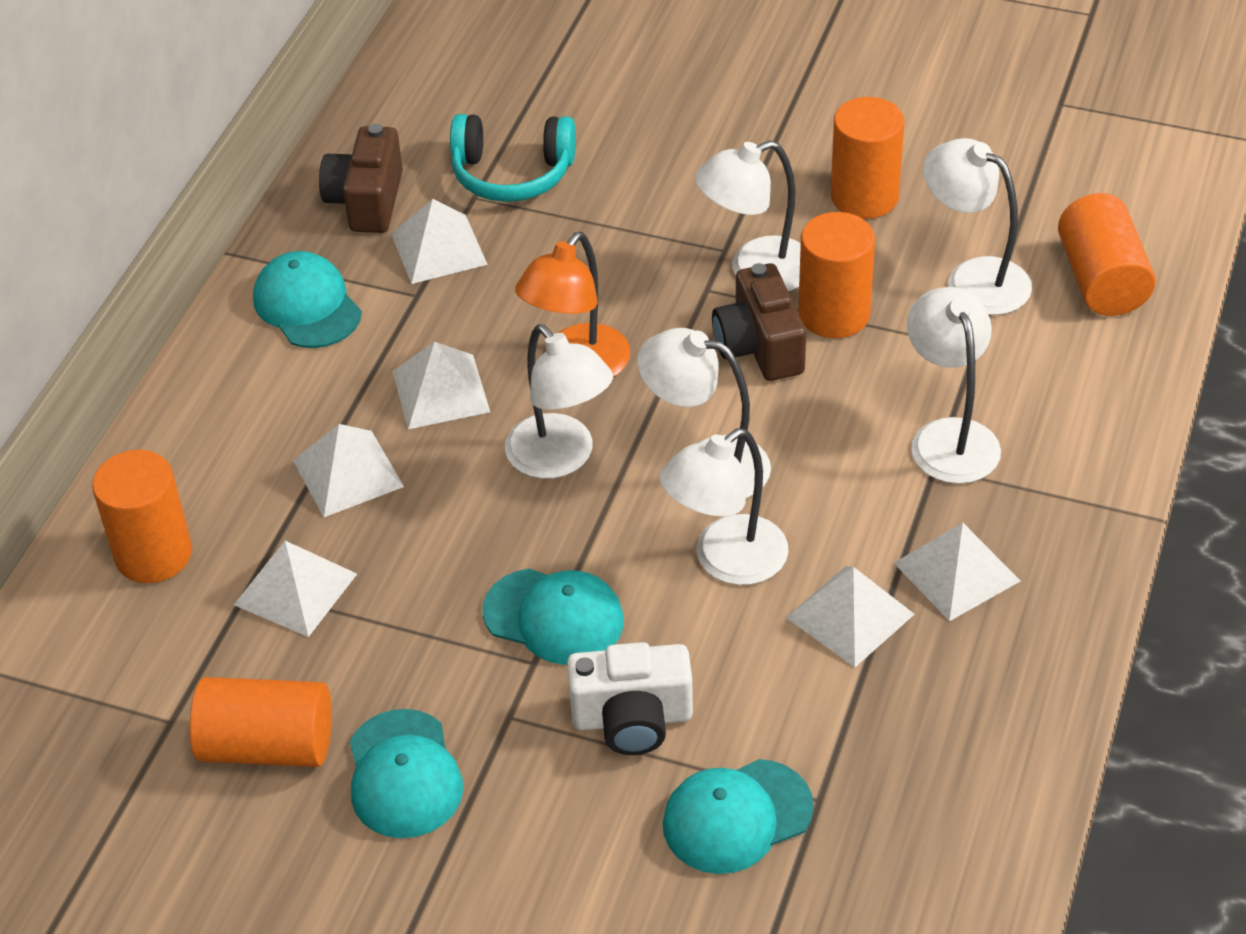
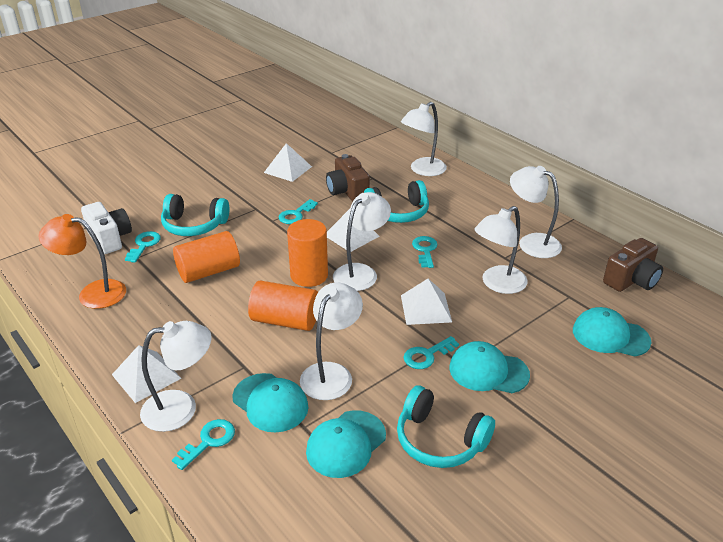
orange cylinder: 5 -> 3
turquoise headphones: 1 -> 3
turquoise key: 0 -> 5
white pyramid: 6 -> 4

